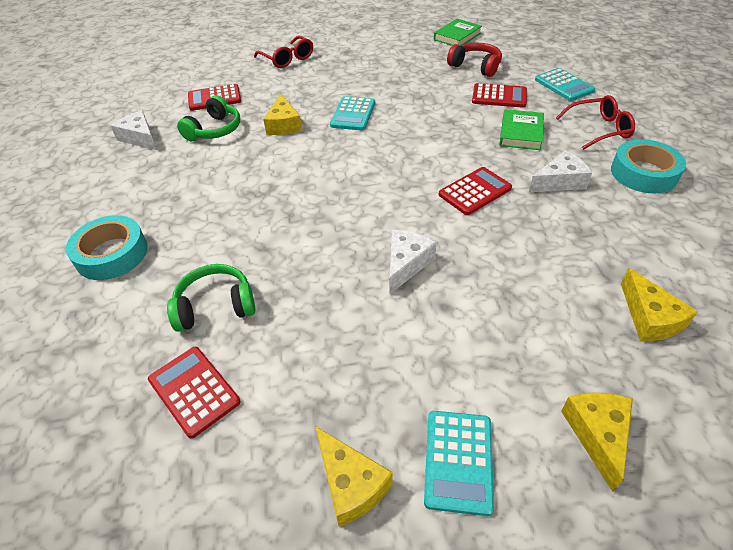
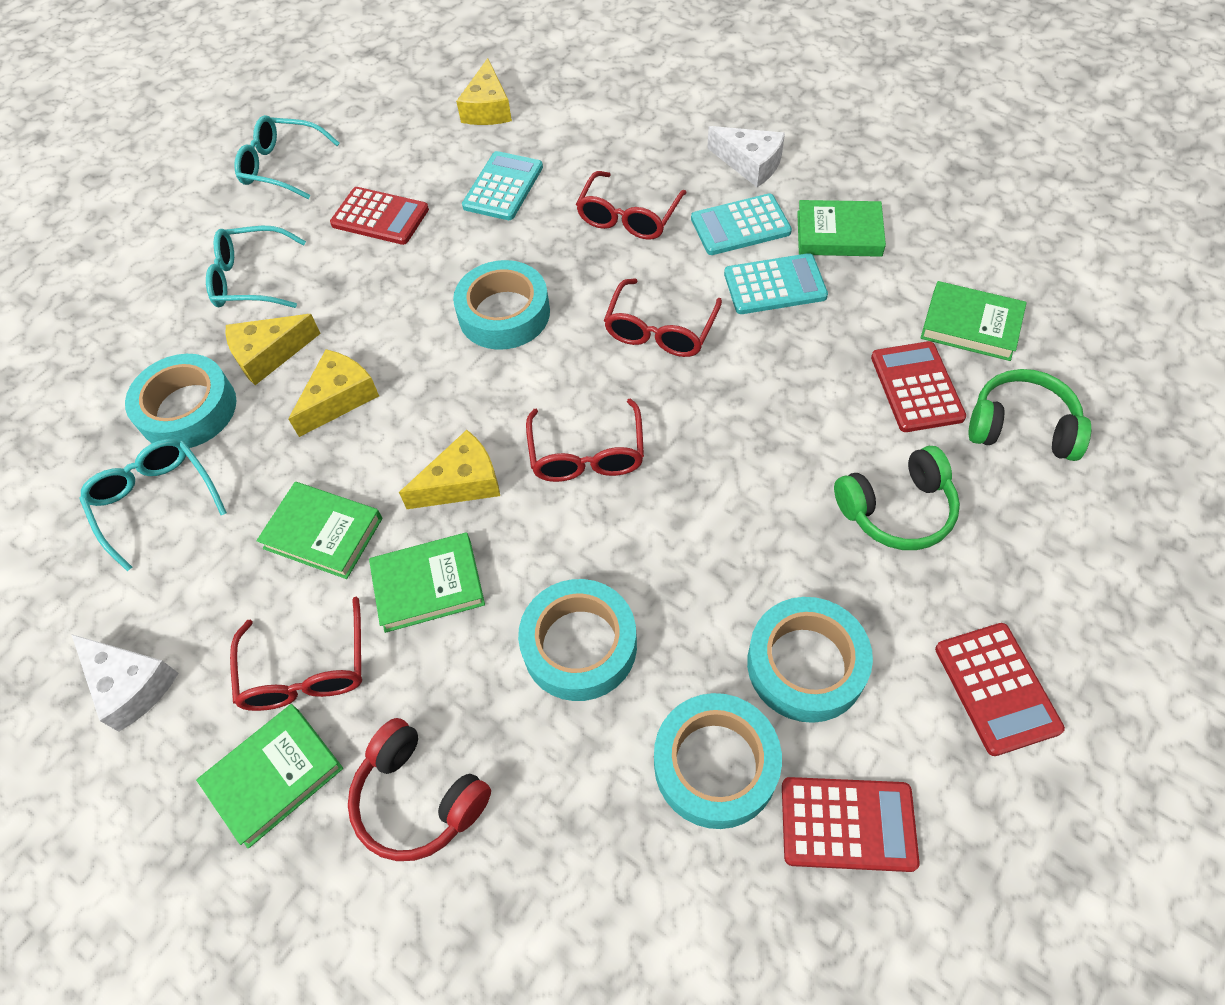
green book: 2 -> 5
red glasses: 2 -> 4
turquoise glasses: 0 -> 3
turquoise tape: 2 -> 5
white cheese: 3 -> 2

